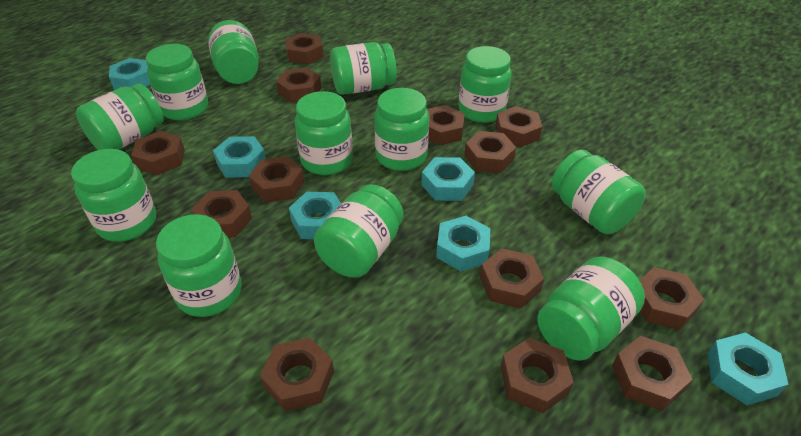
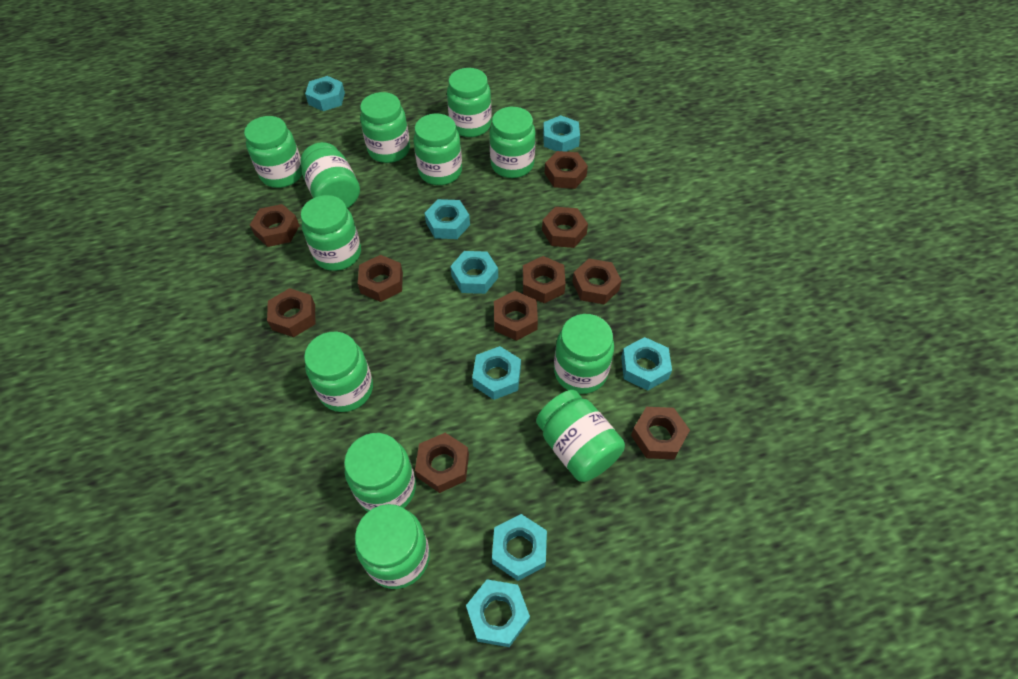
brown nut: 13 -> 10
turquoise nut: 6 -> 8

